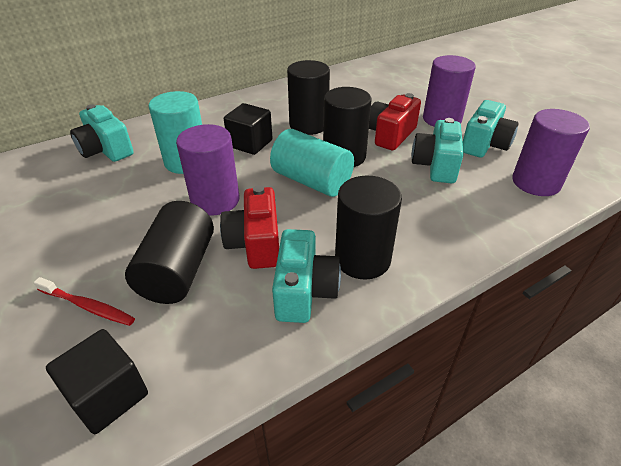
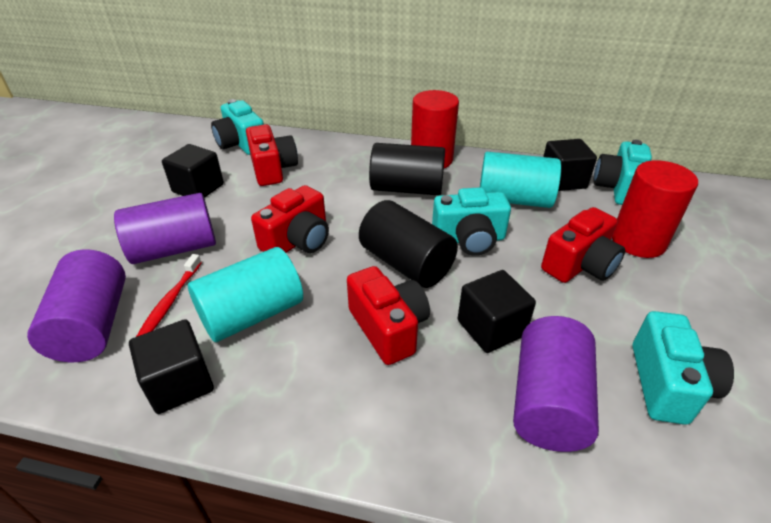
black cube: 2 -> 4
black cylinder: 4 -> 2
red camera: 2 -> 4
red cylinder: 0 -> 2

